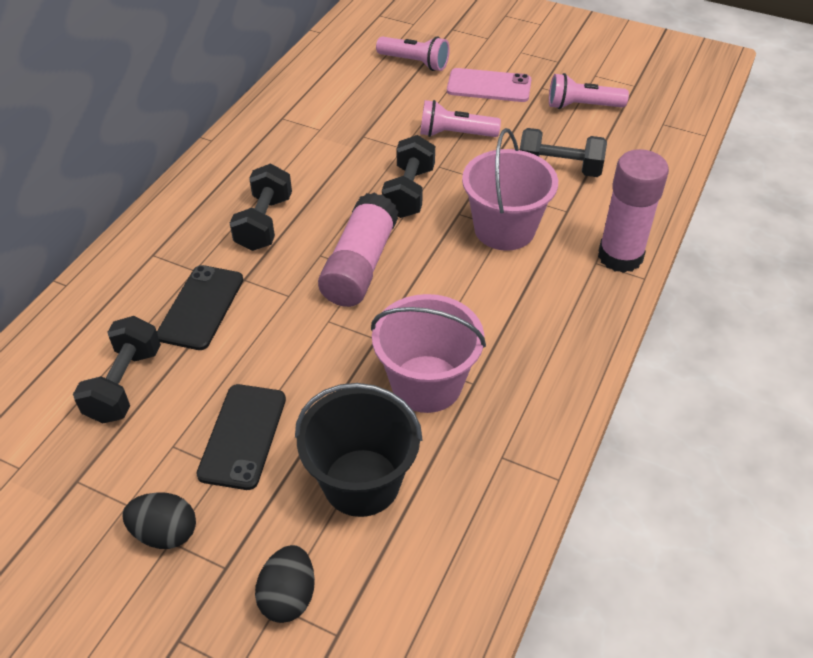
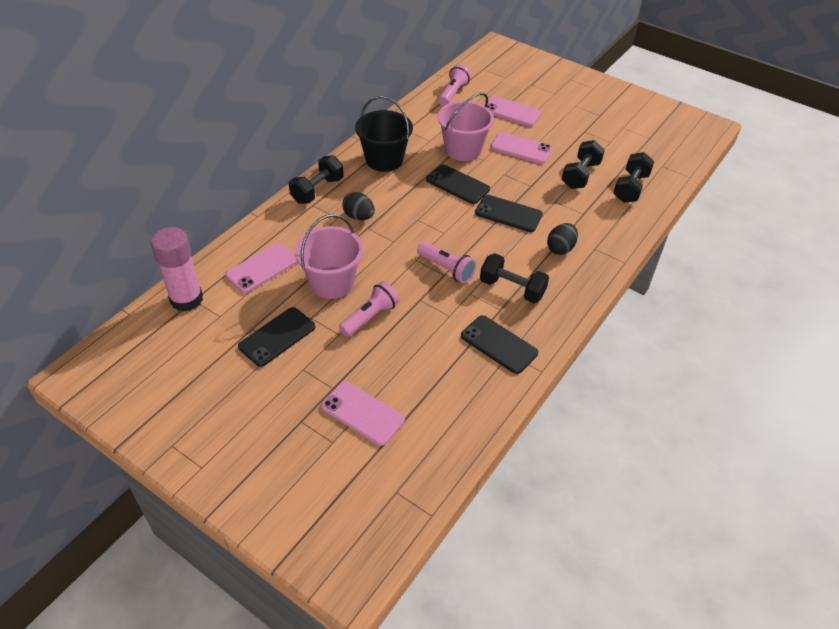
black phone: 2 -> 4
pink glue stick: 2 -> 1
pink phone: 1 -> 4

